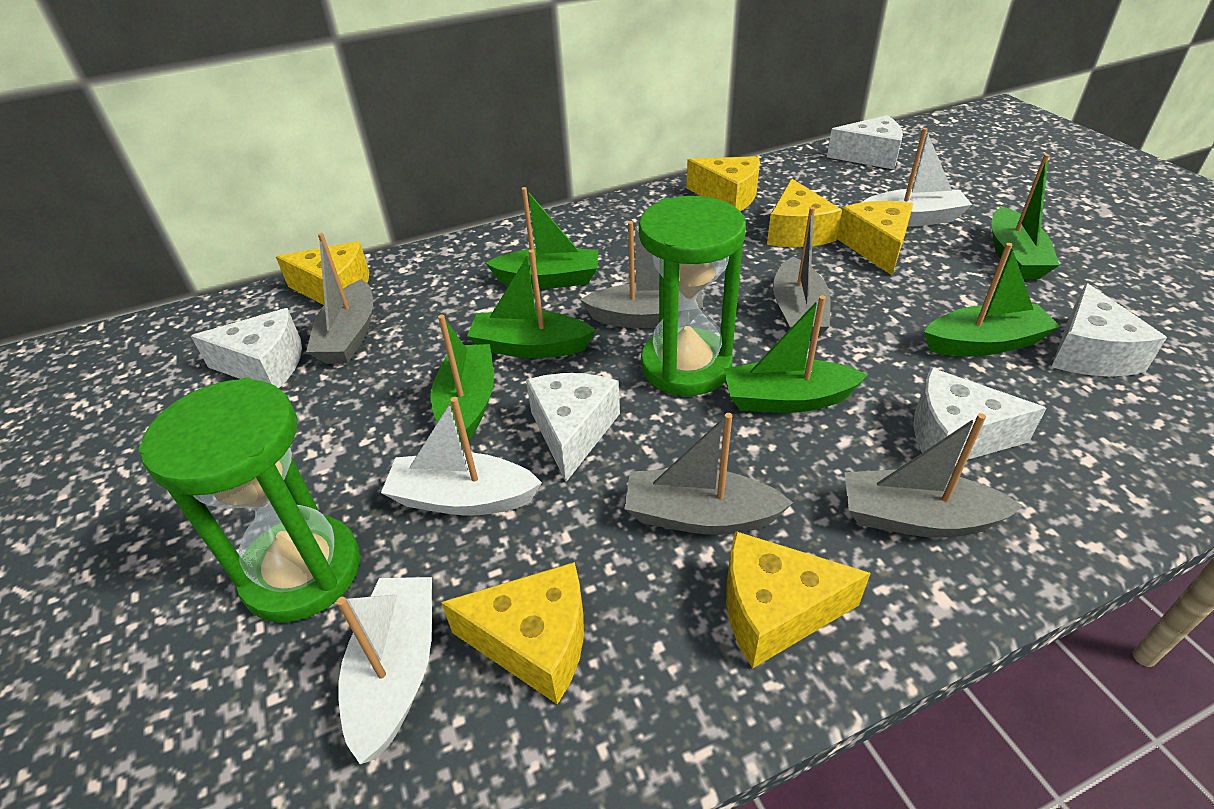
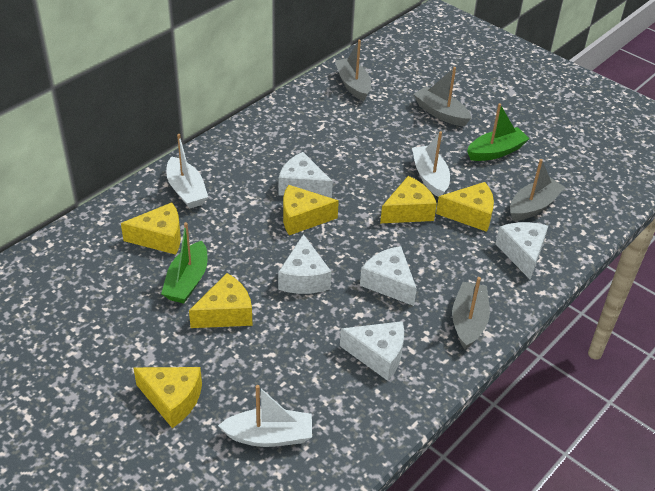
green boat: 6 -> 2
green hourglass: 2 -> 0
grey boat: 5 -> 4

